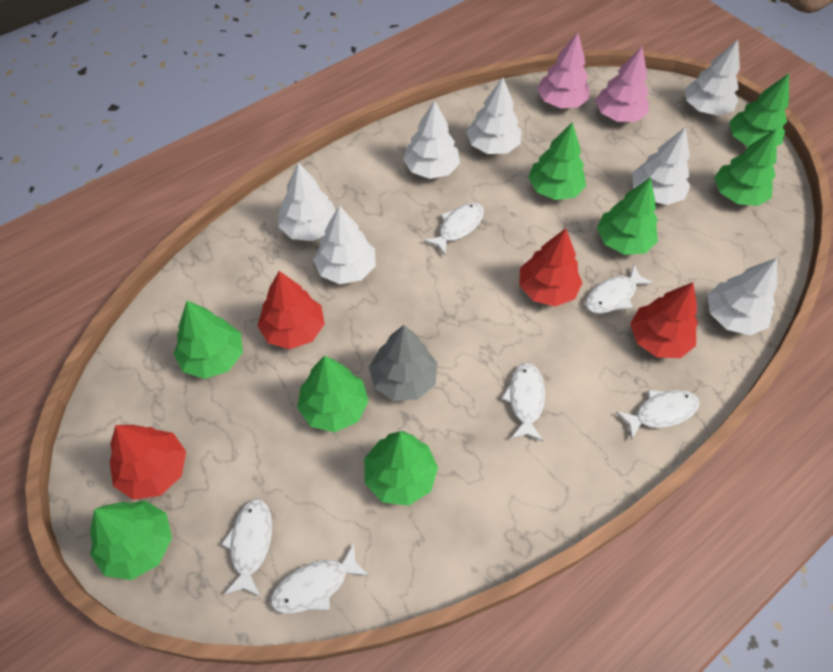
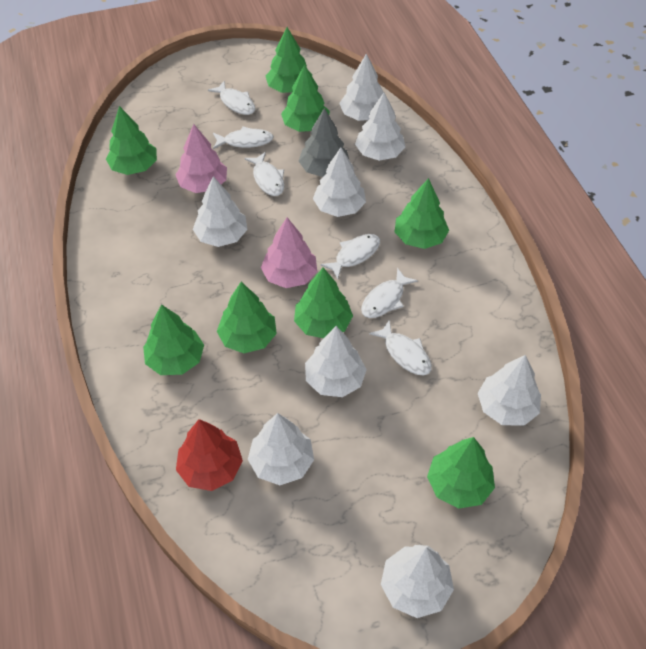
red tree: 4 -> 1
white tree: 7 -> 8

